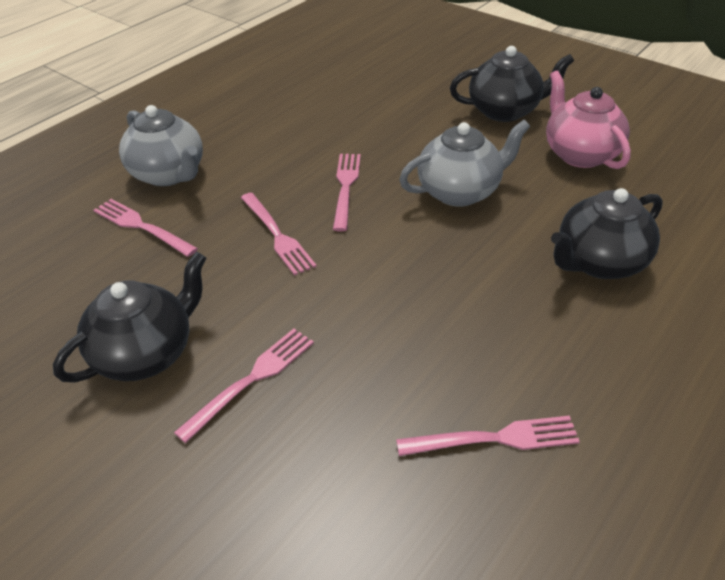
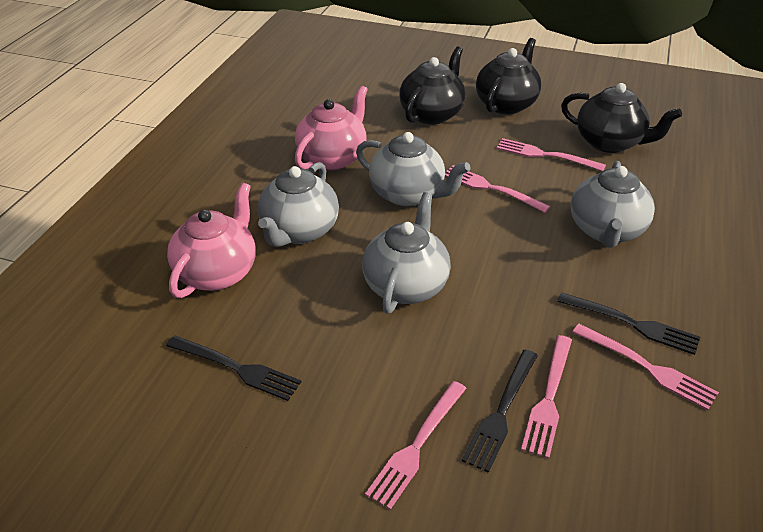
black fork: 0 -> 3
grey teapot: 2 -> 4
pink teapot: 1 -> 2

